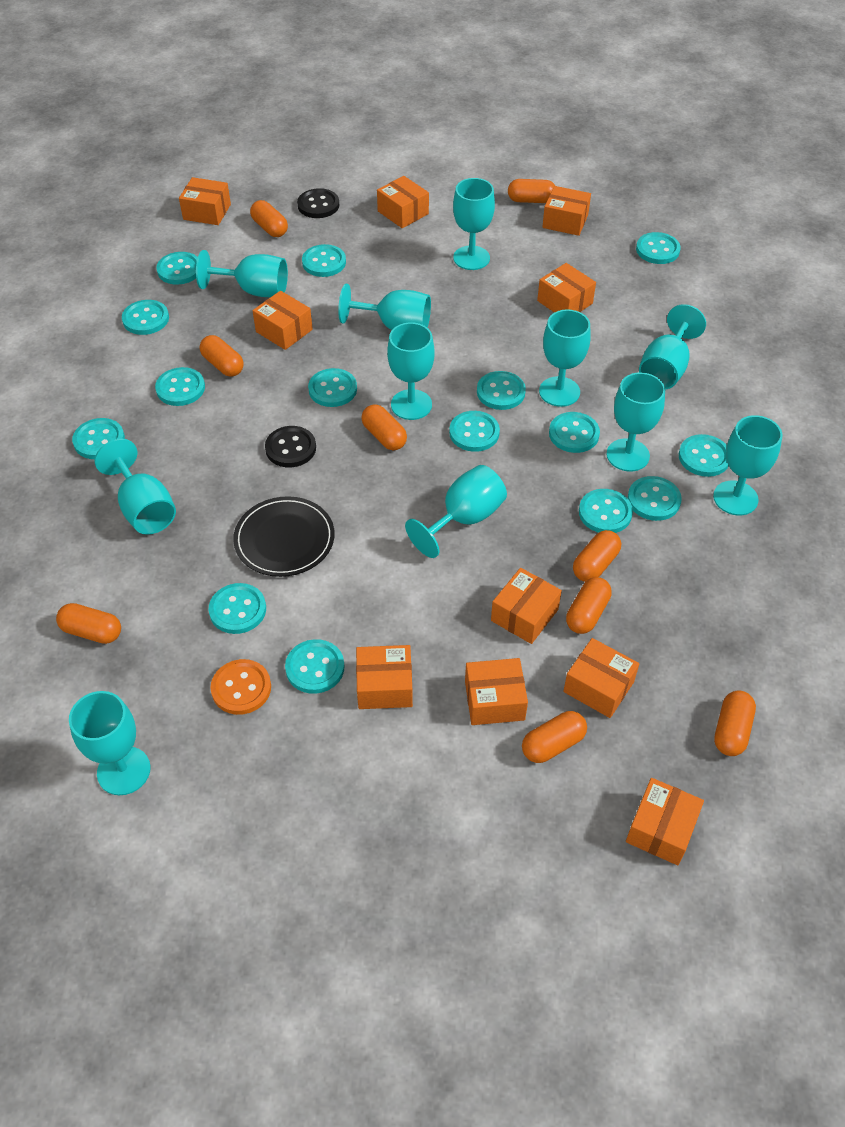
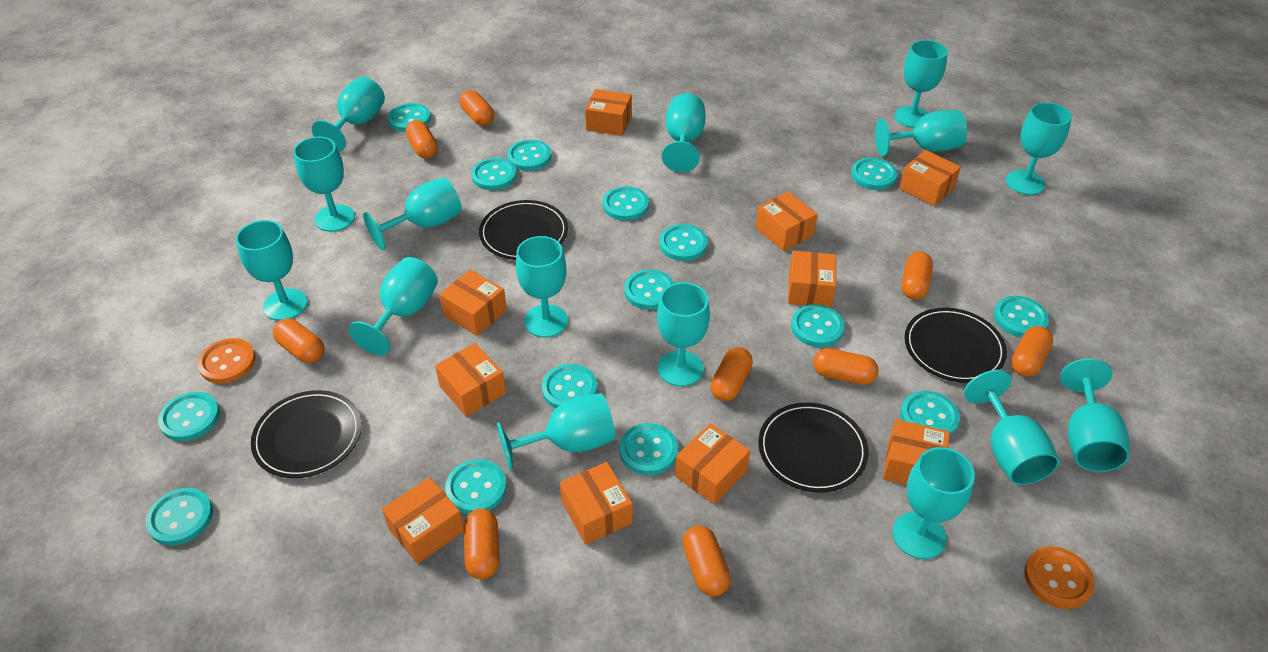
black button: 2 -> 0
black plate: 1 -> 4
orange button: 1 -> 2
turquoise goblet: 11 -> 15

